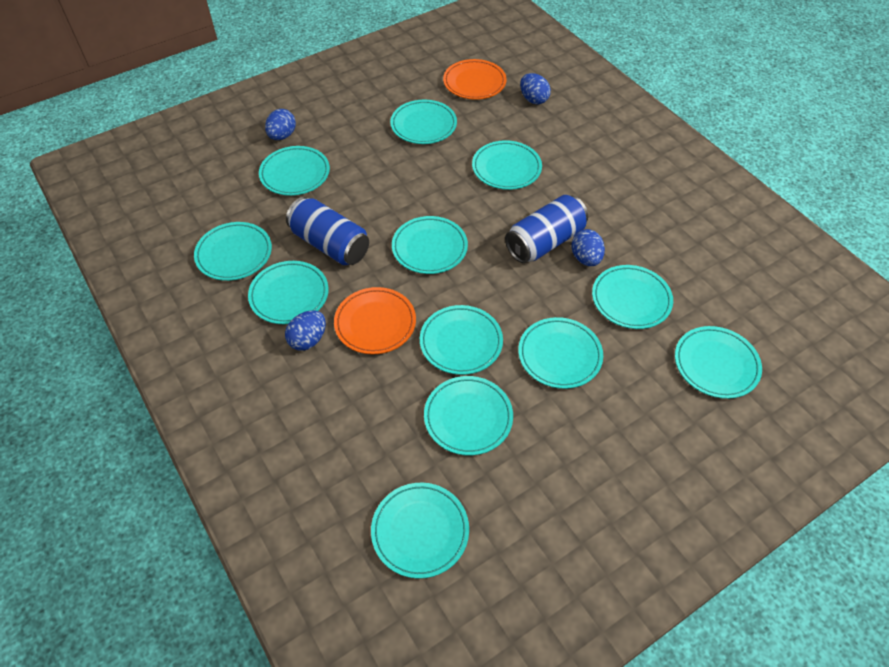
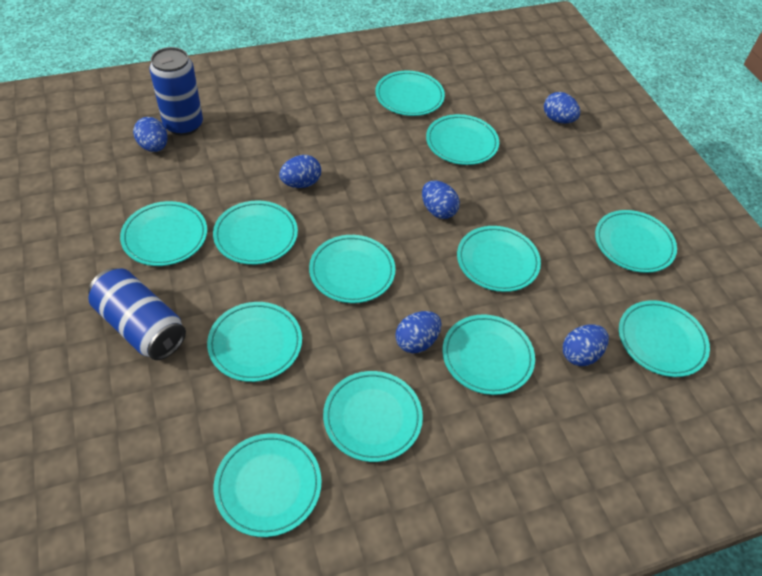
blue egg: 4 -> 6
orange plate: 2 -> 0

